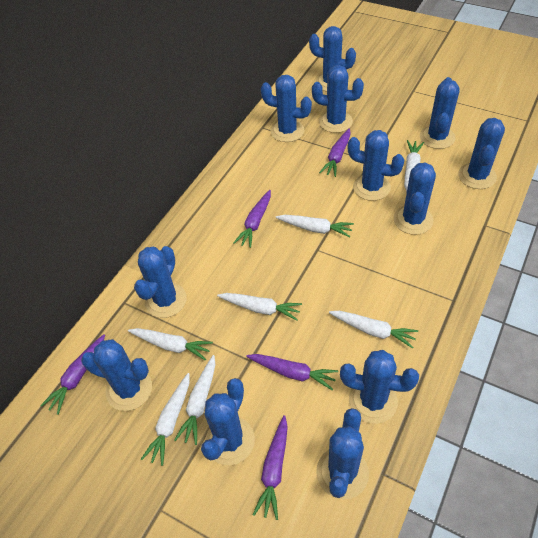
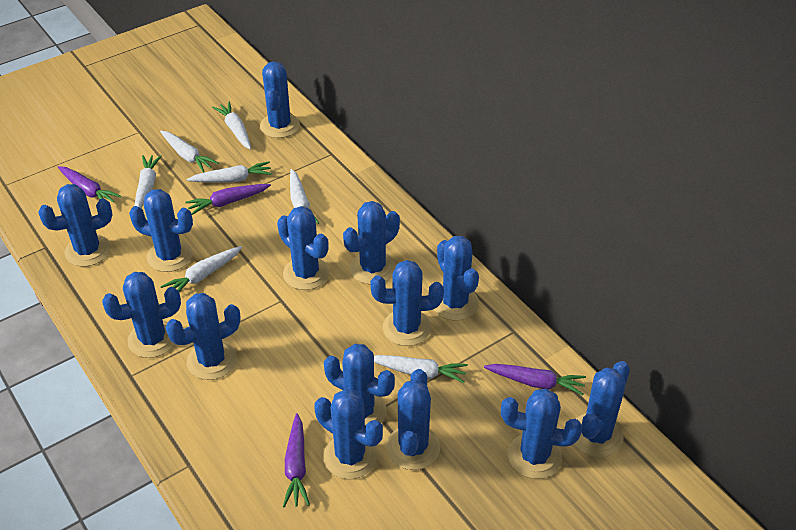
blue cactus: 12 -> 14
purple carrot: 5 -> 4

